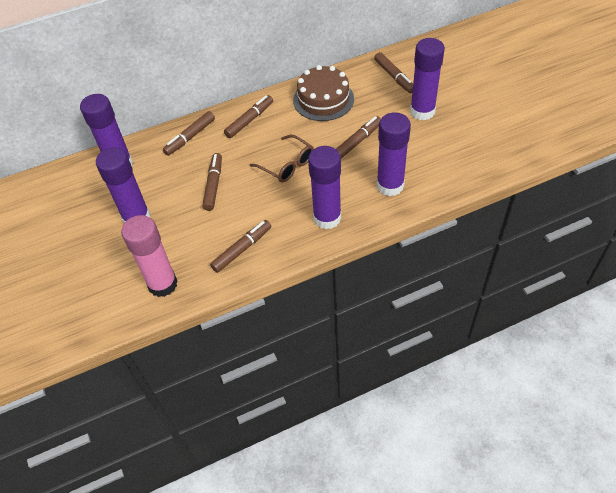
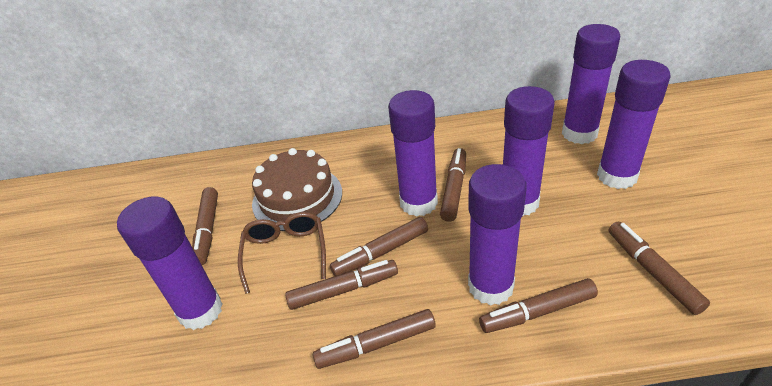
brown marker: 6 -> 7
pink glue stick: 1 -> 0
purple glue stick: 5 -> 6

